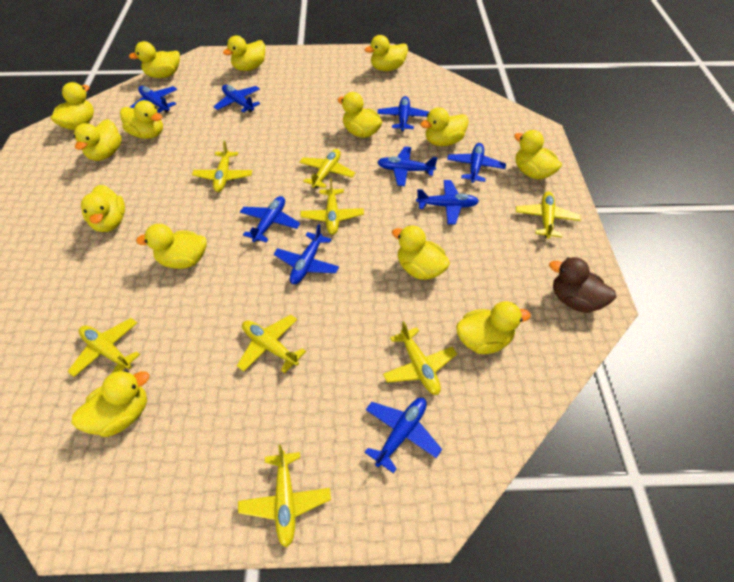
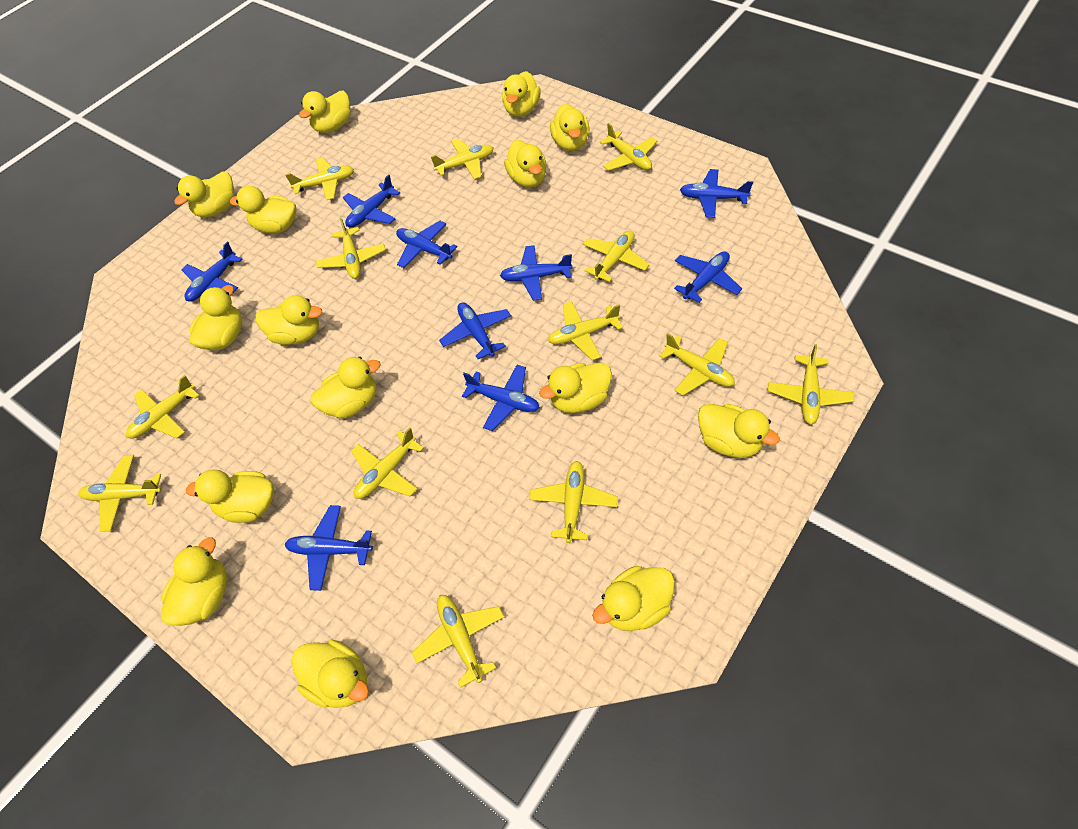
brown duck: 1 -> 0
yellow duck: 14 -> 15
yellow plane: 8 -> 13

